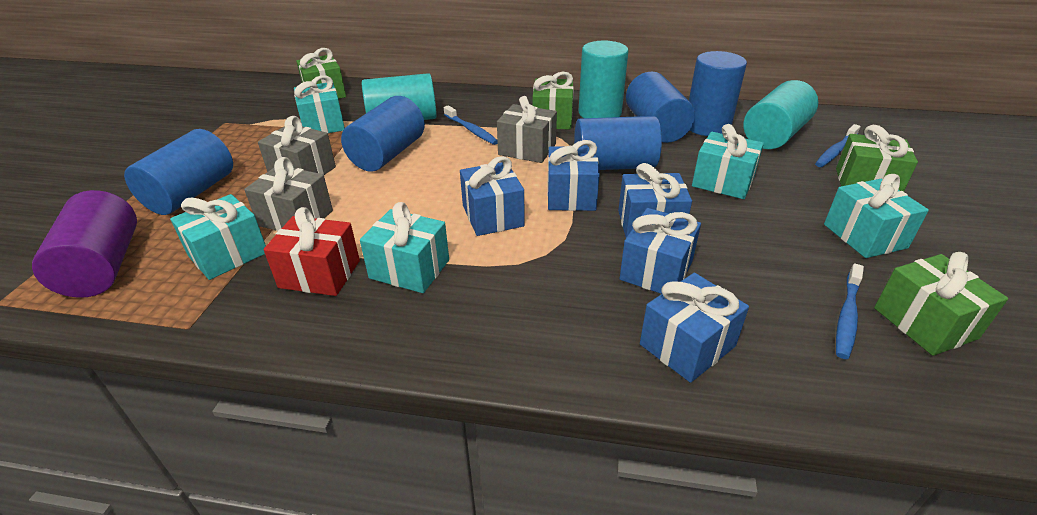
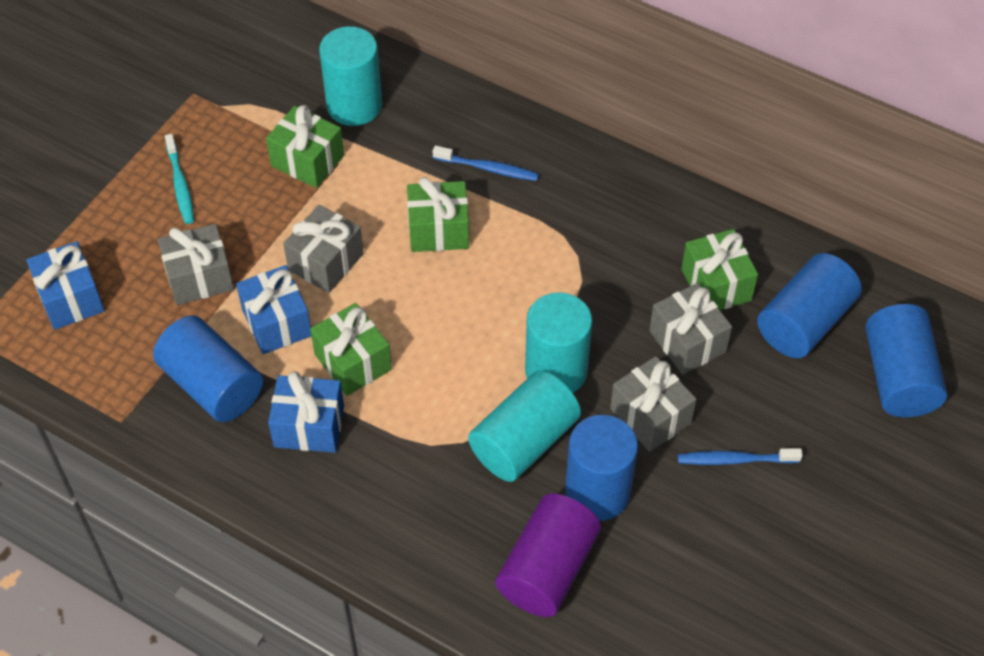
blue cylinder: 5 -> 4
blue gift: 5 -> 3
blue toothbrush: 3 -> 2
grey gift: 3 -> 4
red gift: 1 -> 0
turquoise gift: 5 -> 0
turquoise toothbrush: 0 -> 1

